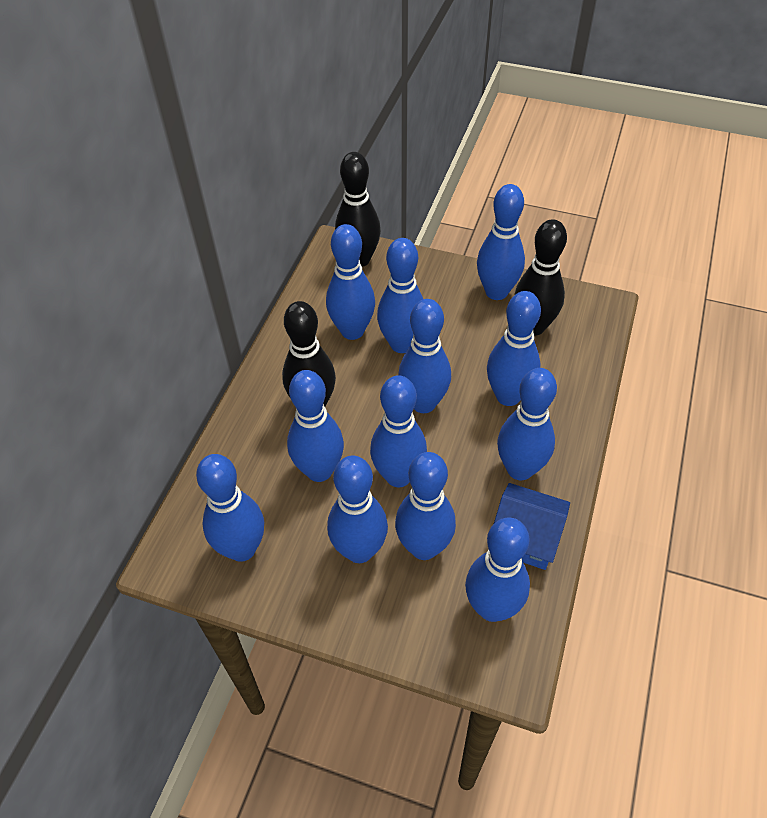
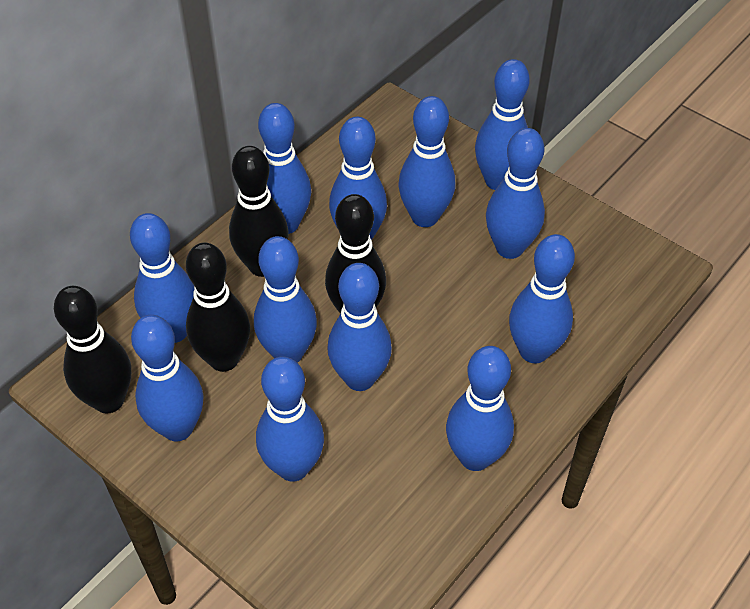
black bowling pin: 3 -> 4
blue house: 1 -> 0

